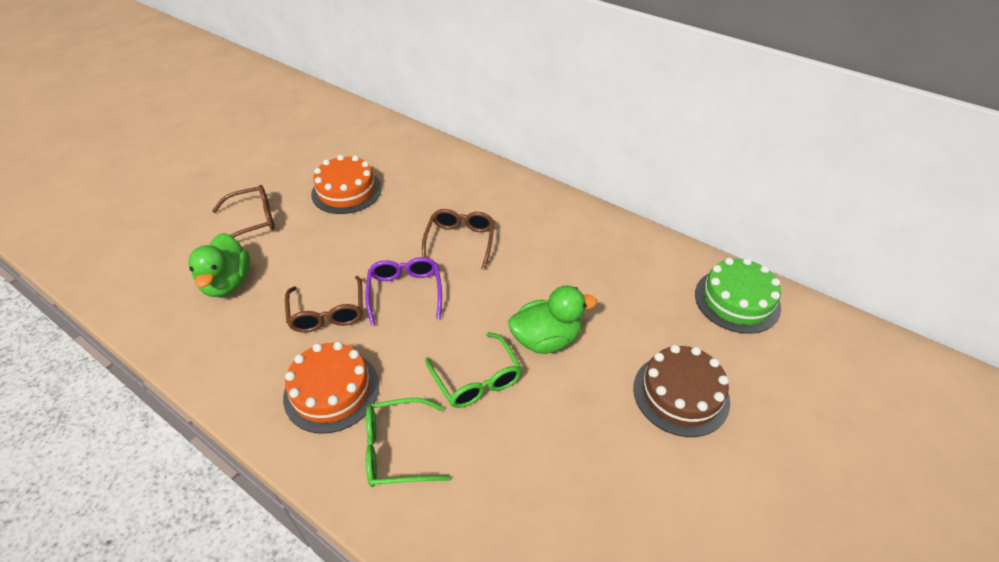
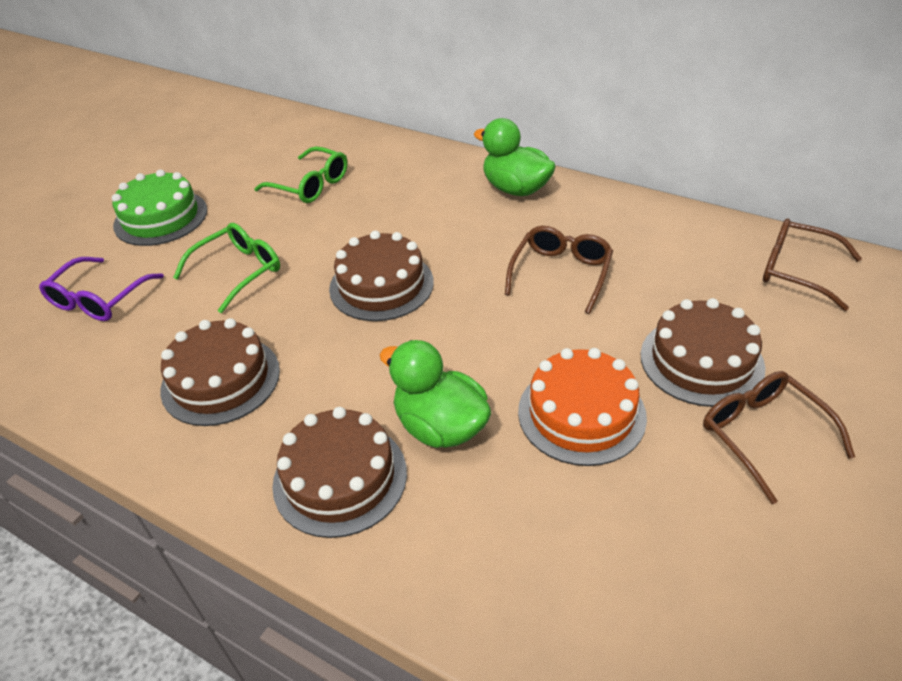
brown cake: 1 -> 4
orange cake: 2 -> 1

